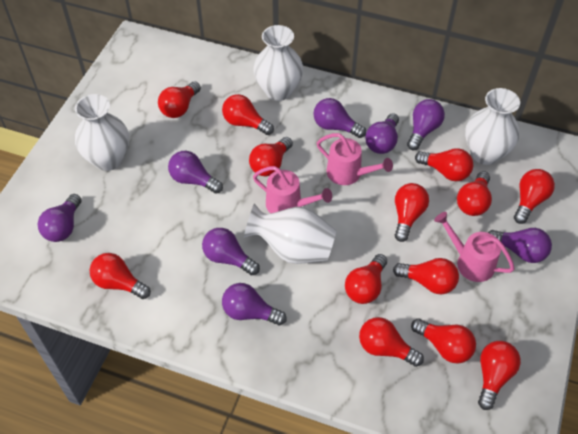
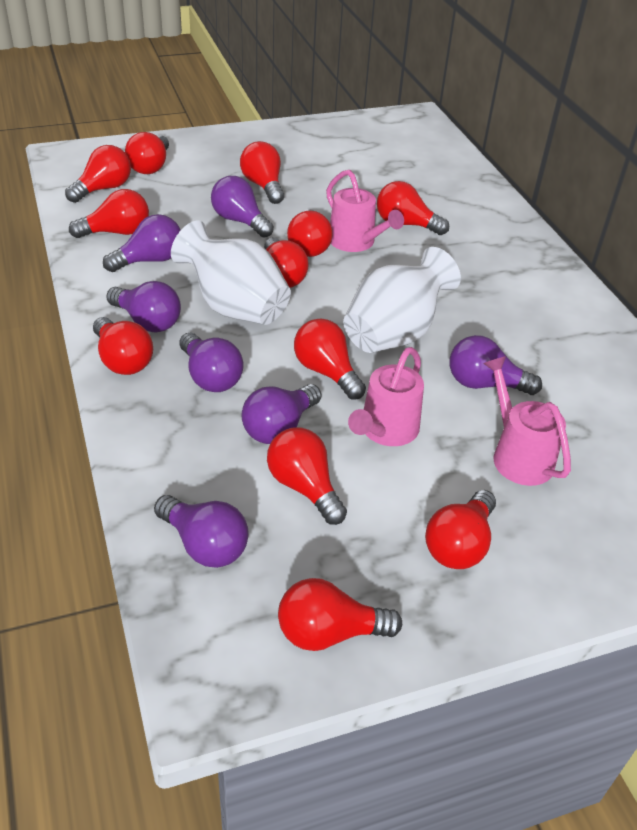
purple light bulb: 8 -> 7
red light bulb: 13 -> 12
white vase: 4 -> 2

